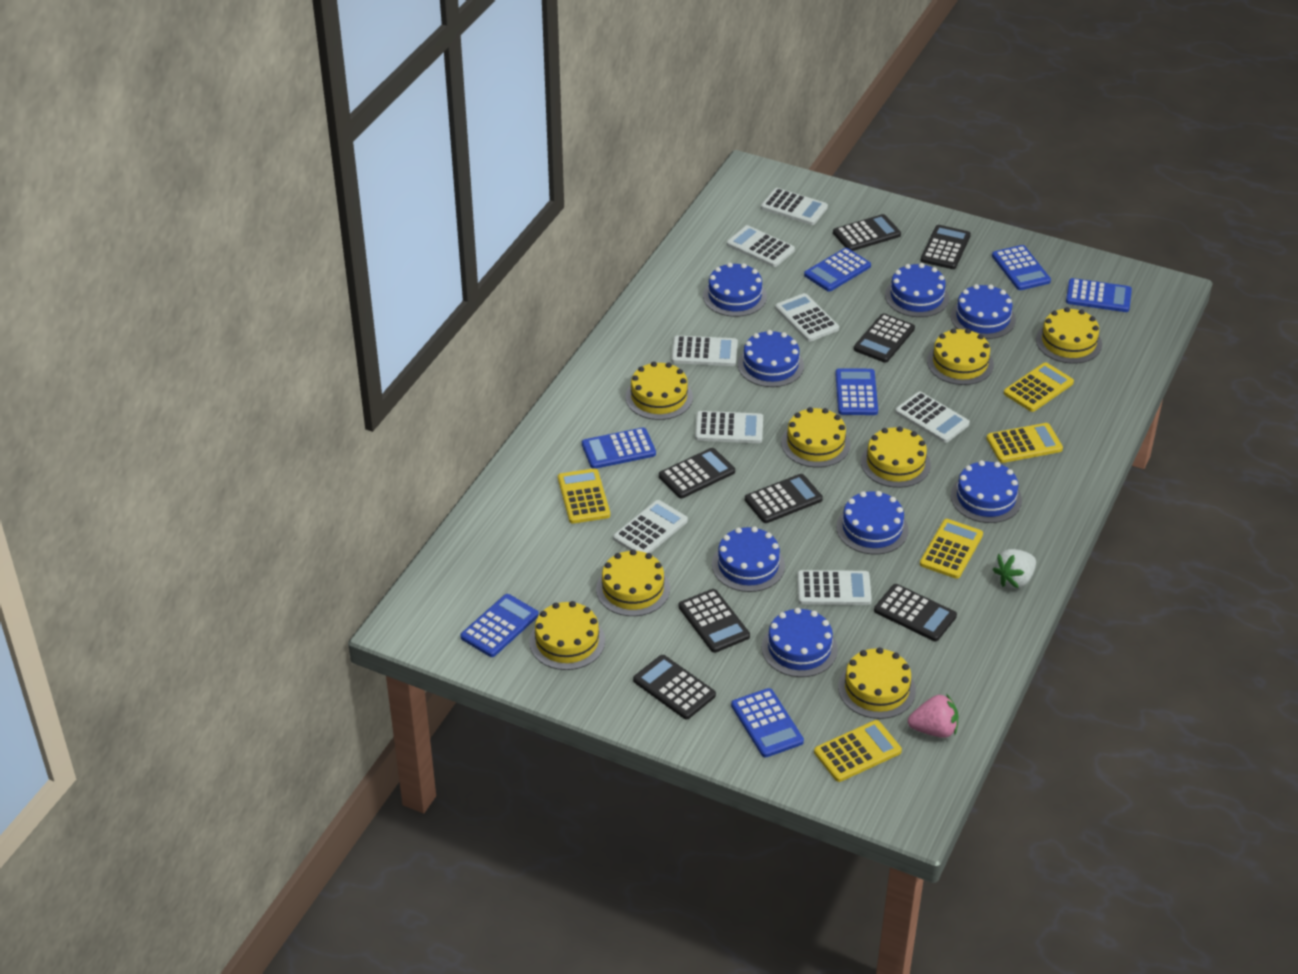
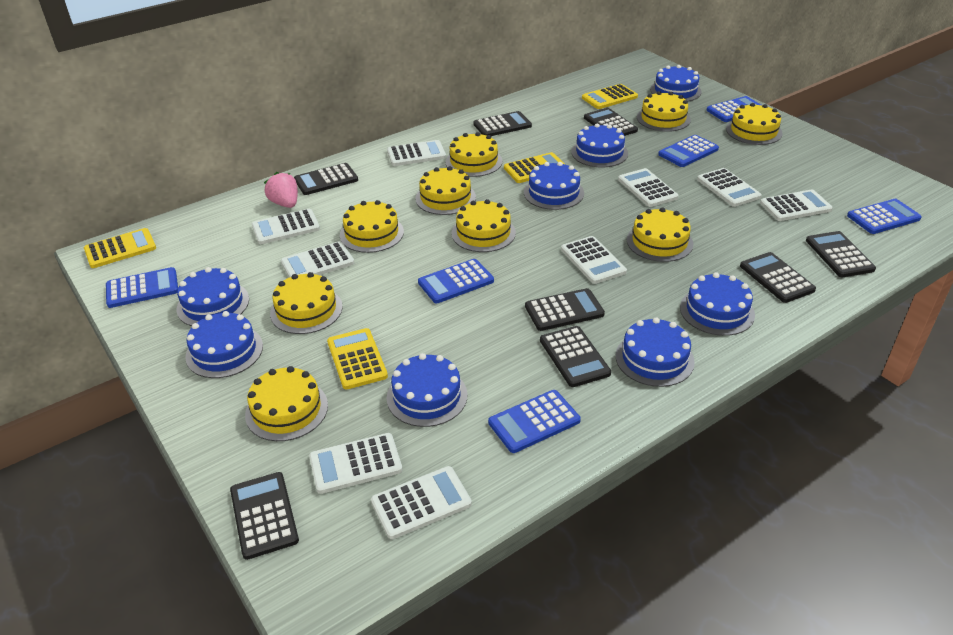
blue calculator: 7 -> 6
white calculator: 8 -> 9
white strawberry: 1 -> 0
yellow cake: 8 -> 9
yellow calculator: 5 -> 4

